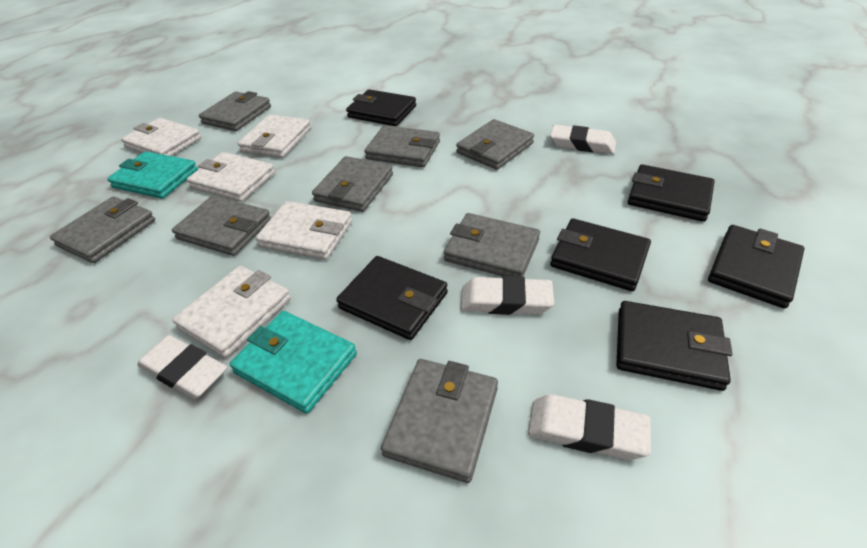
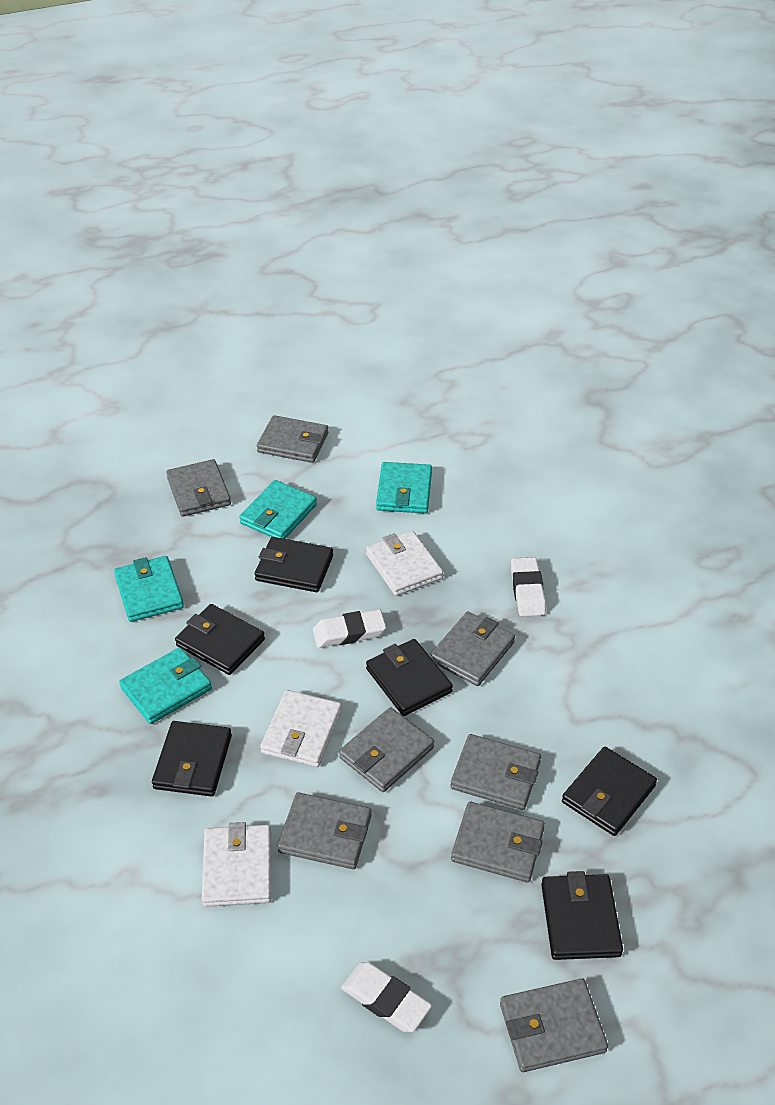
turquoise wallet: 2 -> 4
white eraser: 4 -> 3
white wallet: 5 -> 3

